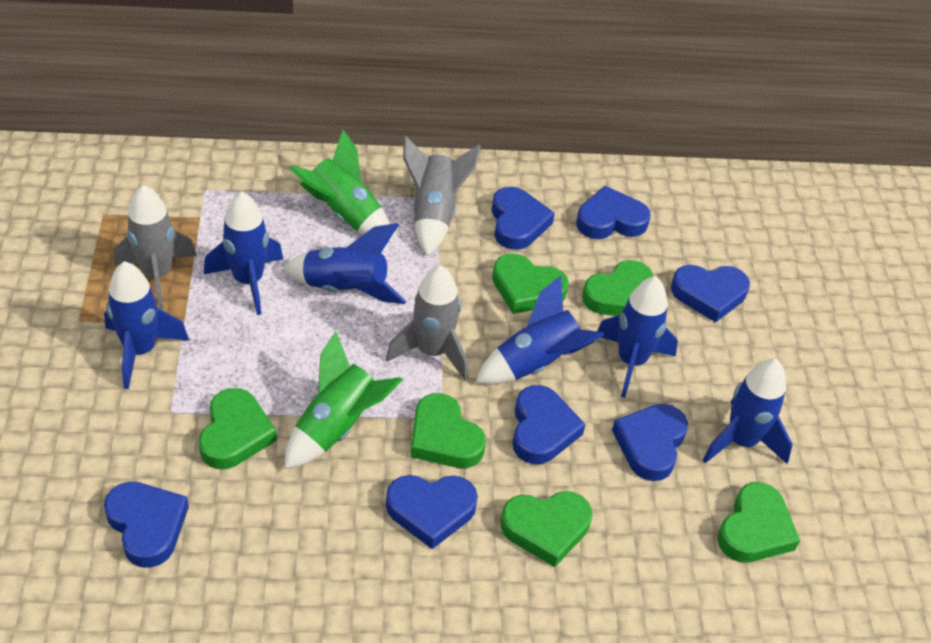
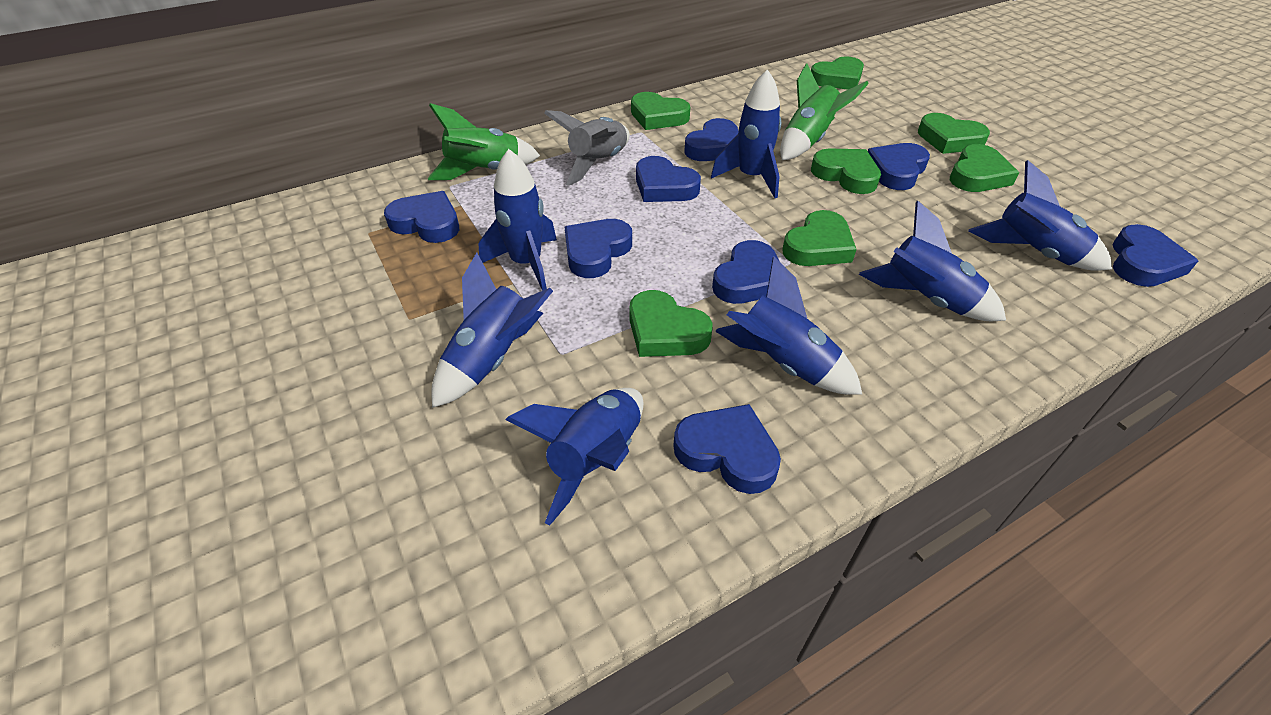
blue heart: 7 -> 8
blue rocket: 6 -> 7
green heart: 6 -> 7
grey rocket: 3 -> 1

